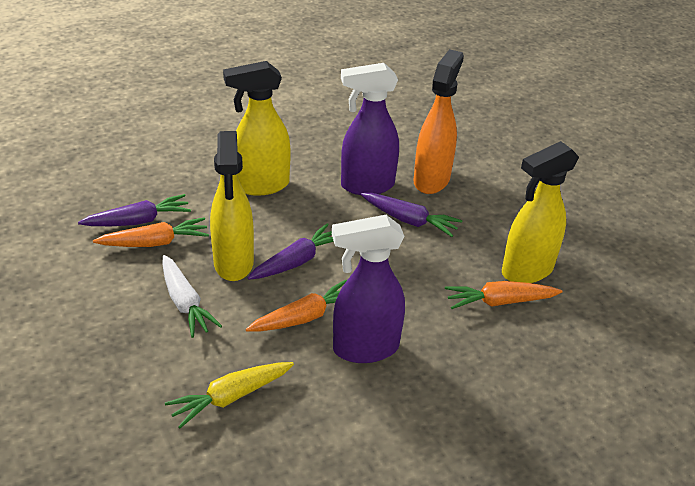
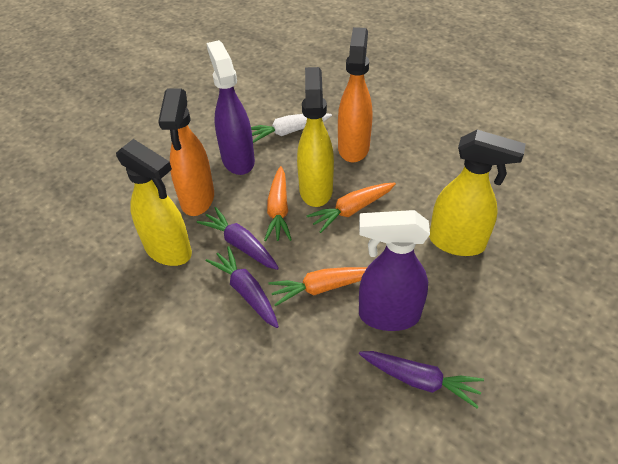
orange spray bottle: 1 -> 2
yellow carrot: 1 -> 0

